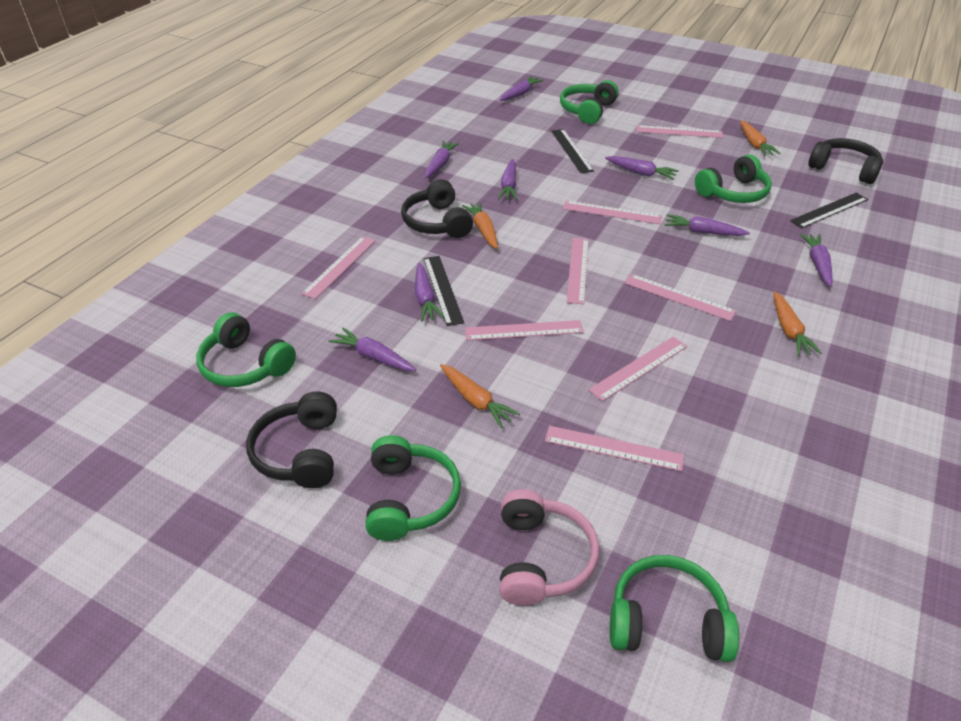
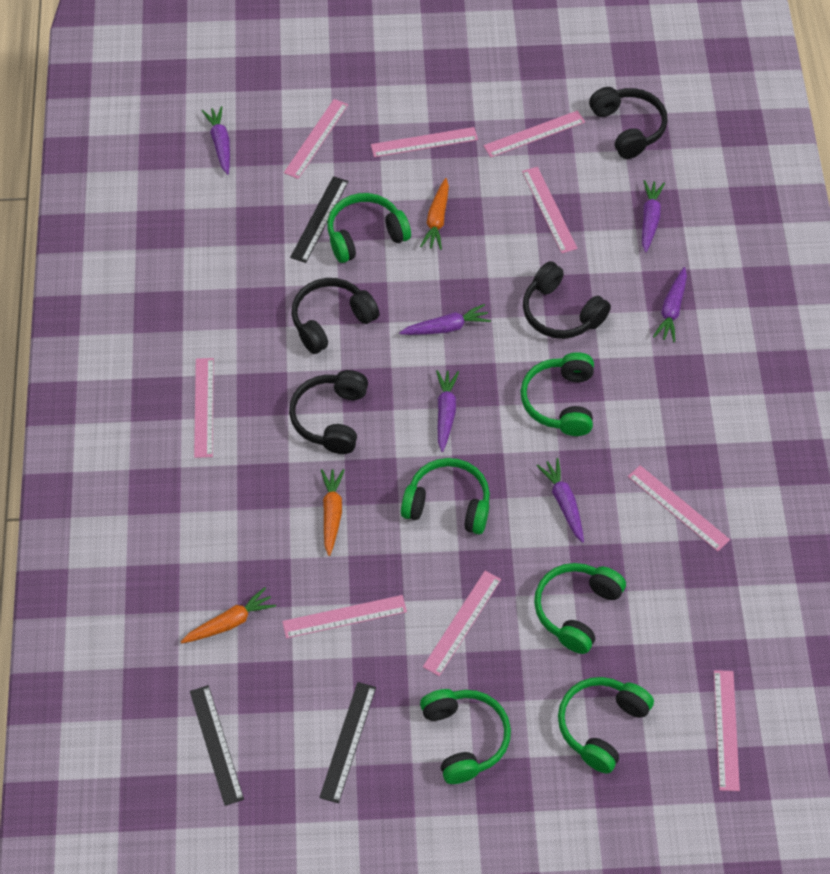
black headphones: 3 -> 4
green headphones: 5 -> 6
orange carrot: 4 -> 3
pink headphones: 1 -> 0
pink ruler: 8 -> 9
purple carrot: 8 -> 6

